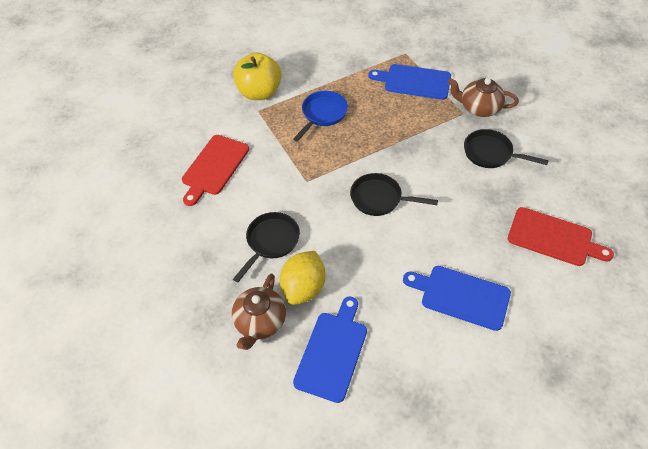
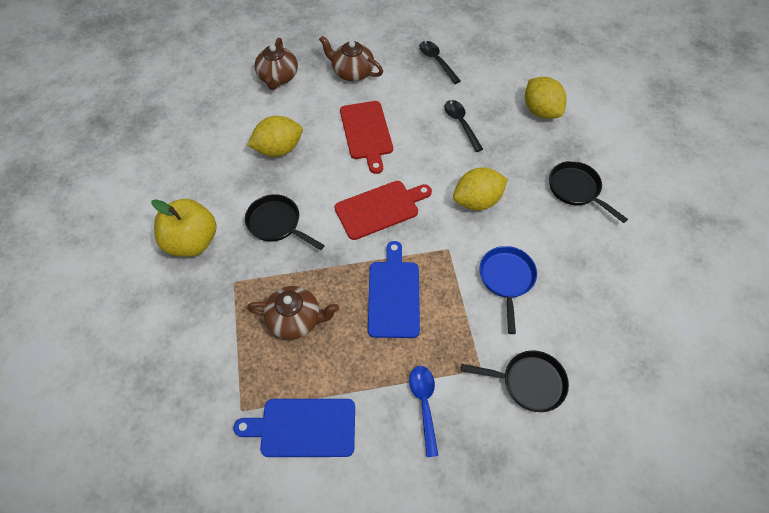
black spoon: 0 -> 2
blue cutting board: 3 -> 2
blue spoon: 0 -> 1
brown teapot: 2 -> 3
yellow lemon: 1 -> 3

